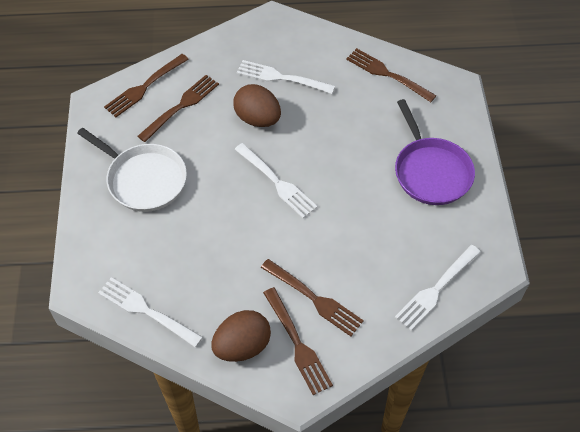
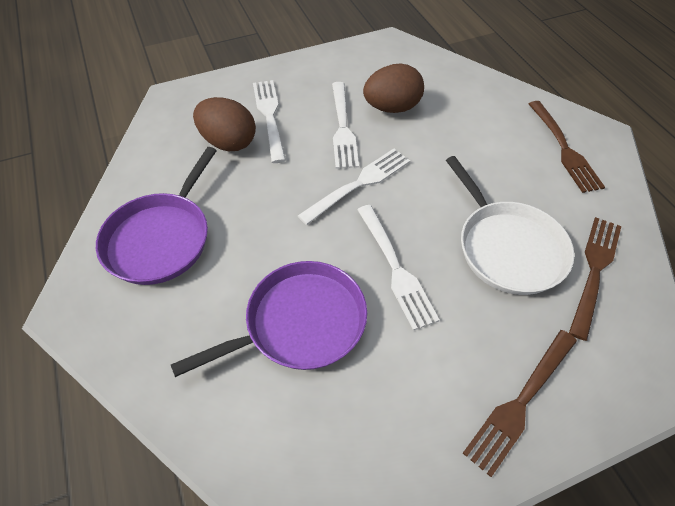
brown fork: 5 -> 3
purple pan: 1 -> 2

